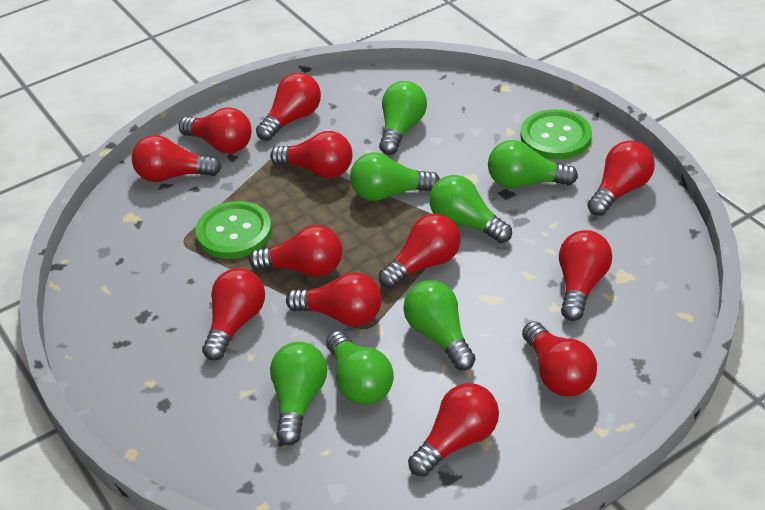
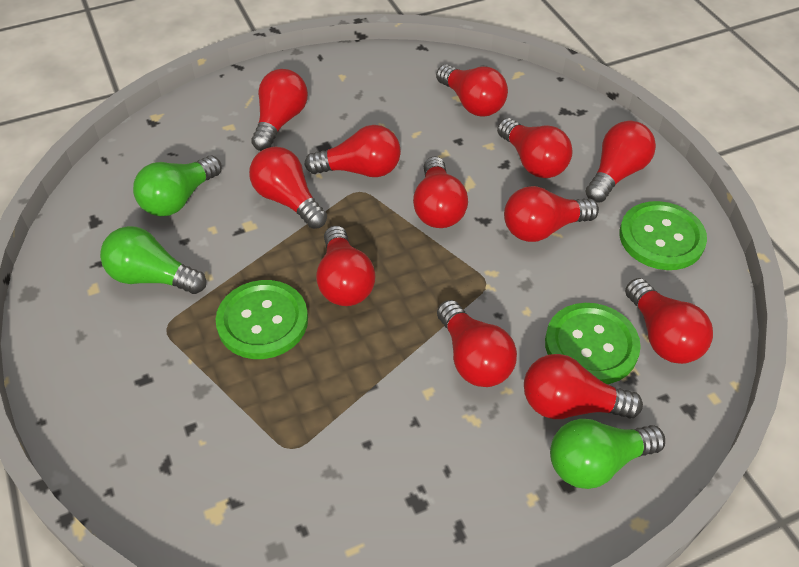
green button: 2 -> 3
green light bulb: 7 -> 3

